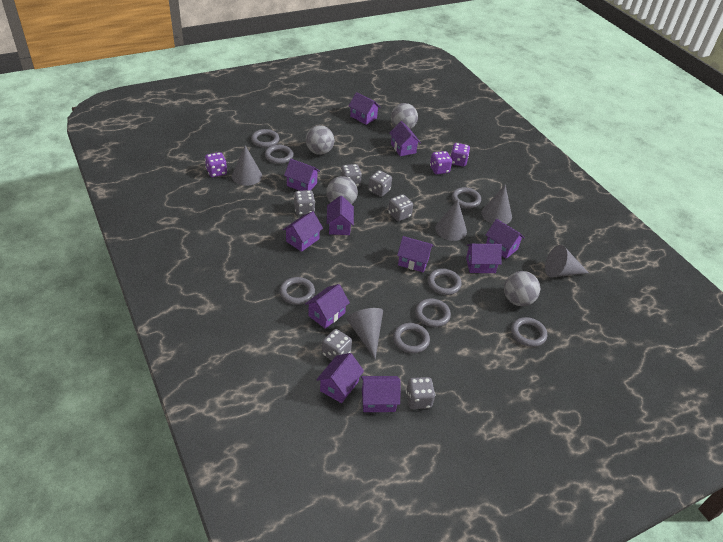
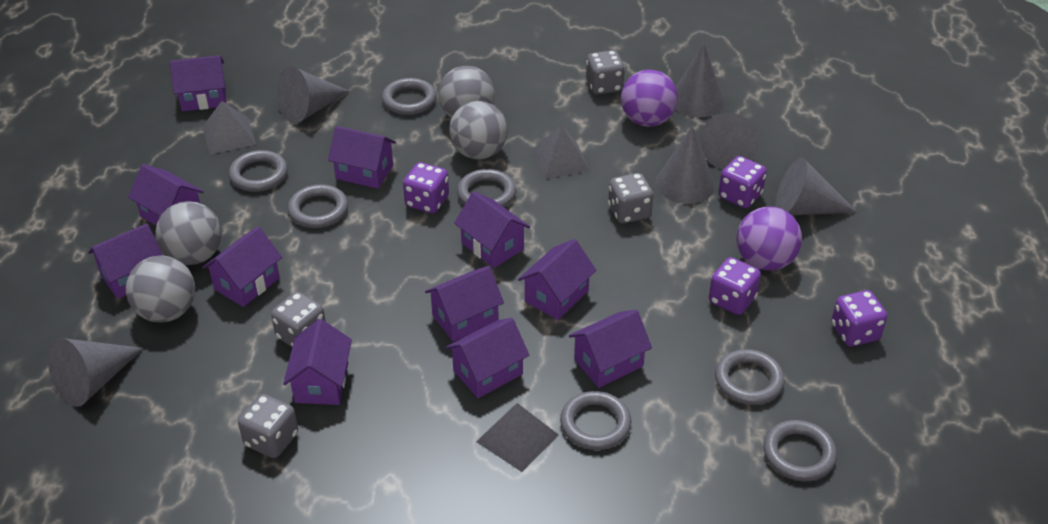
grey cone: 5 -> 6
grey dice: 6 -> 4
grey pyramid: 0 -> 3
grey ring: 8 -> 7
purple ball: 0 -> 2
purple dice: 3 -> 4

